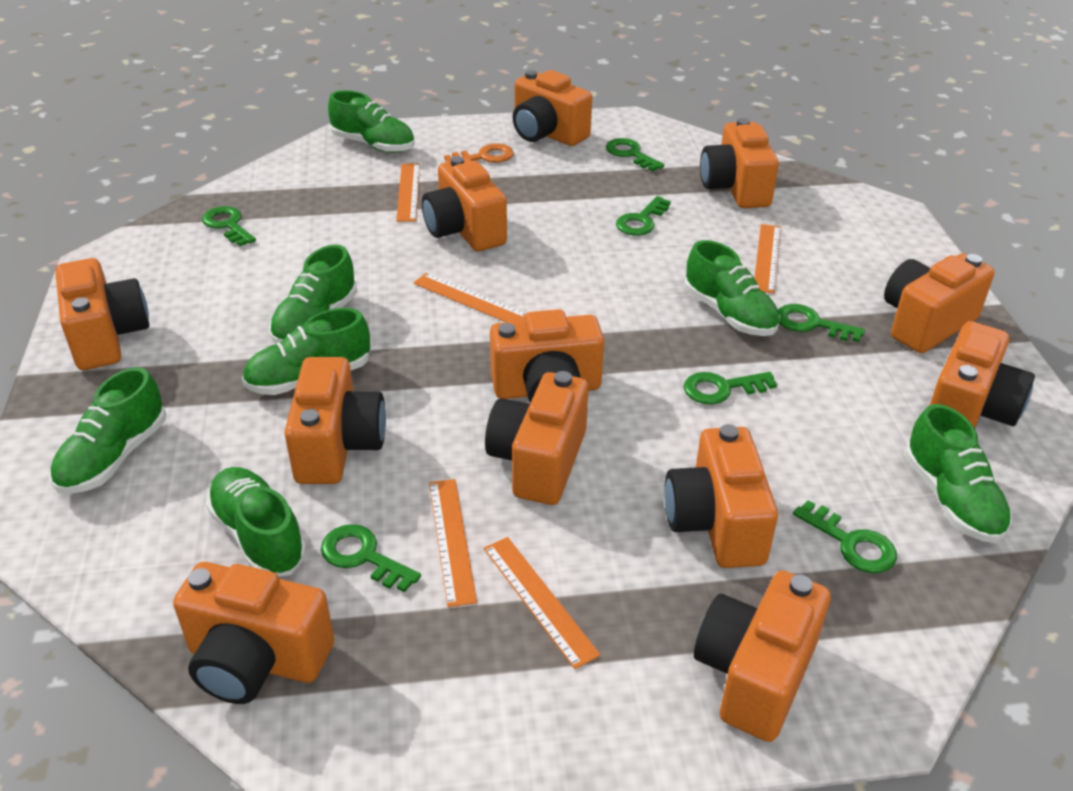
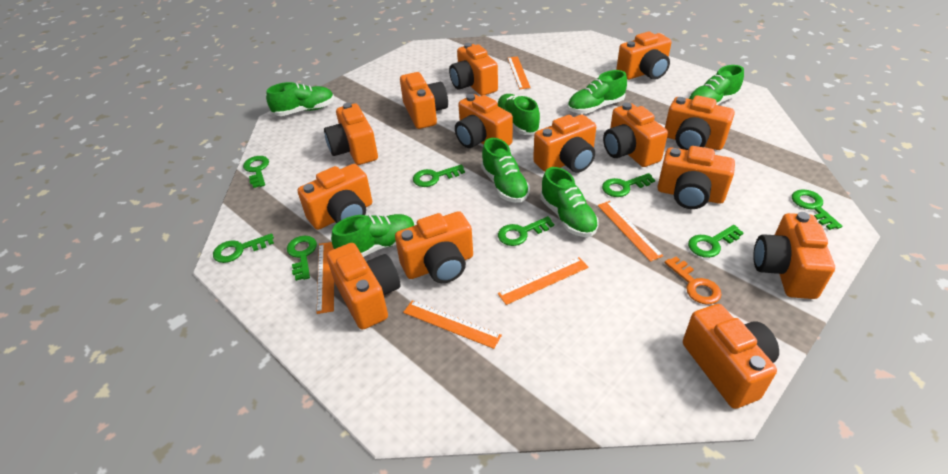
green key: 7 -> 8
orange camera: 12 -> 14

